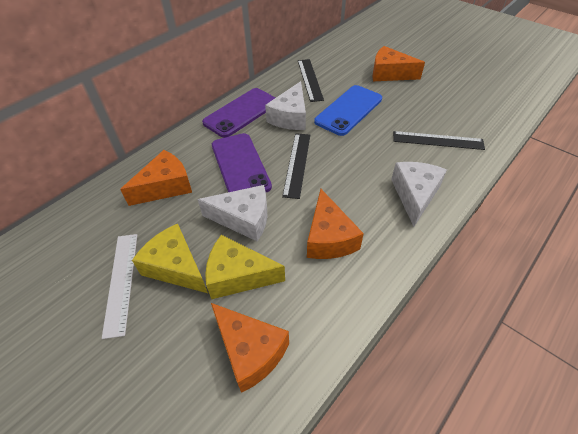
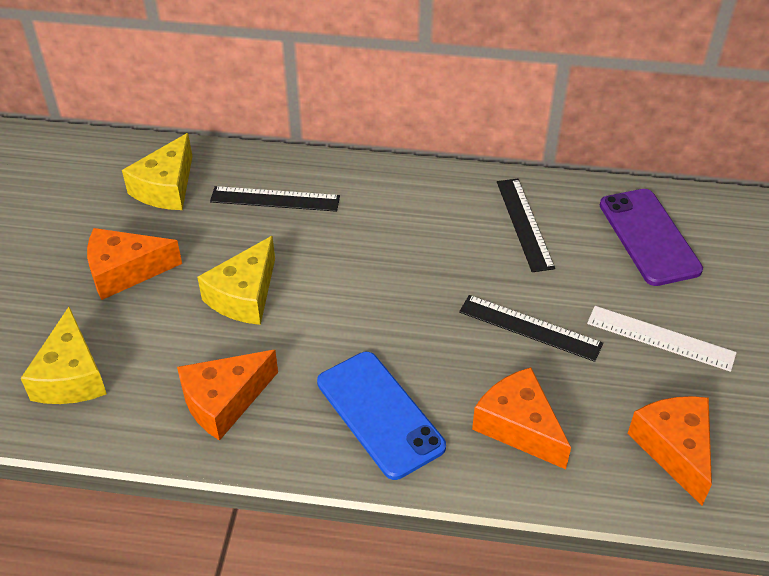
purple phone: 2 -> 1
white cheese: 3 -> 0
yellow cheese: 2 -> 3

